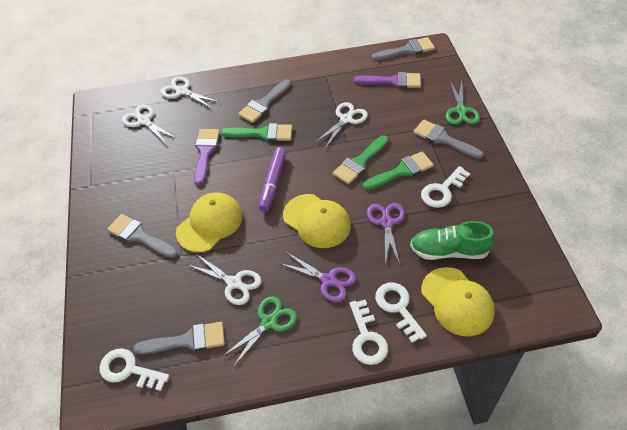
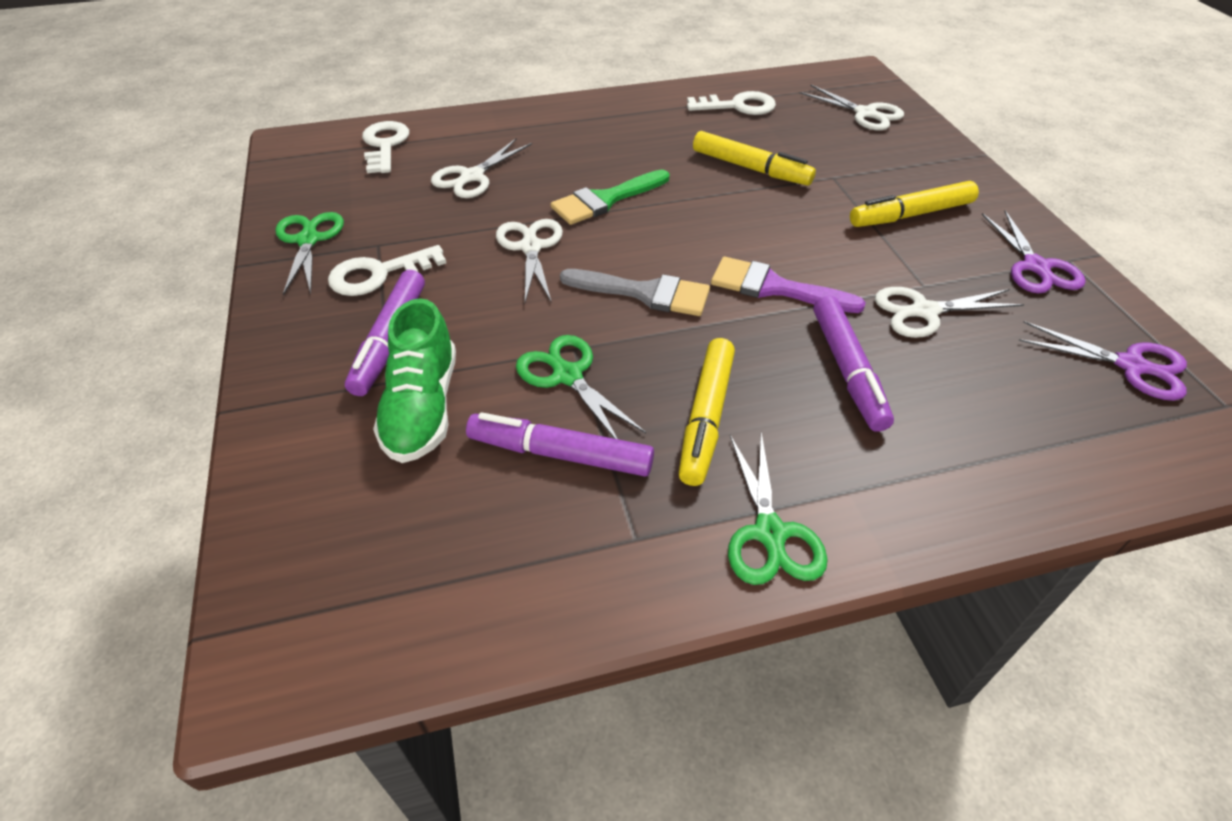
green brush: 3 -> 1
green scissors: 2 -> 3
grey brush: 5 -> 1
purple brush: 2 -> 1
purple marker: 1 -> 3
white key: 4 -> 3
yellow cap: 3 -> 0
yellow marker: 0 -> 3

